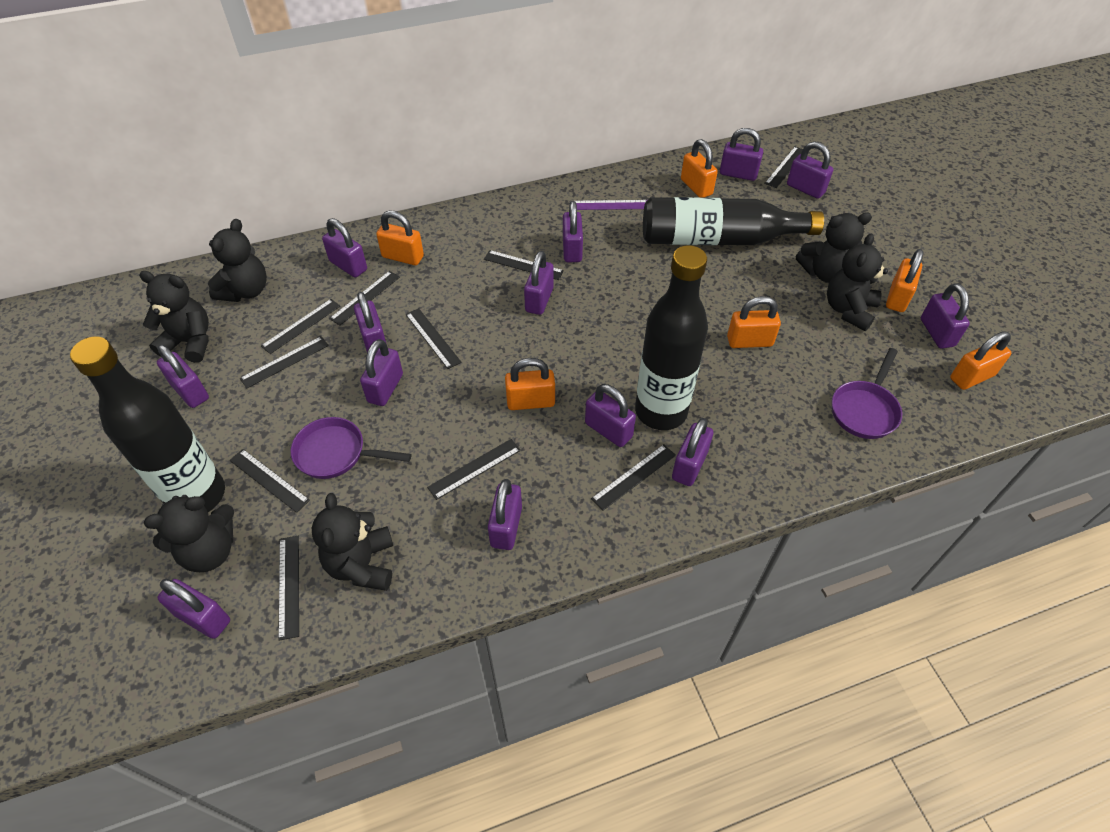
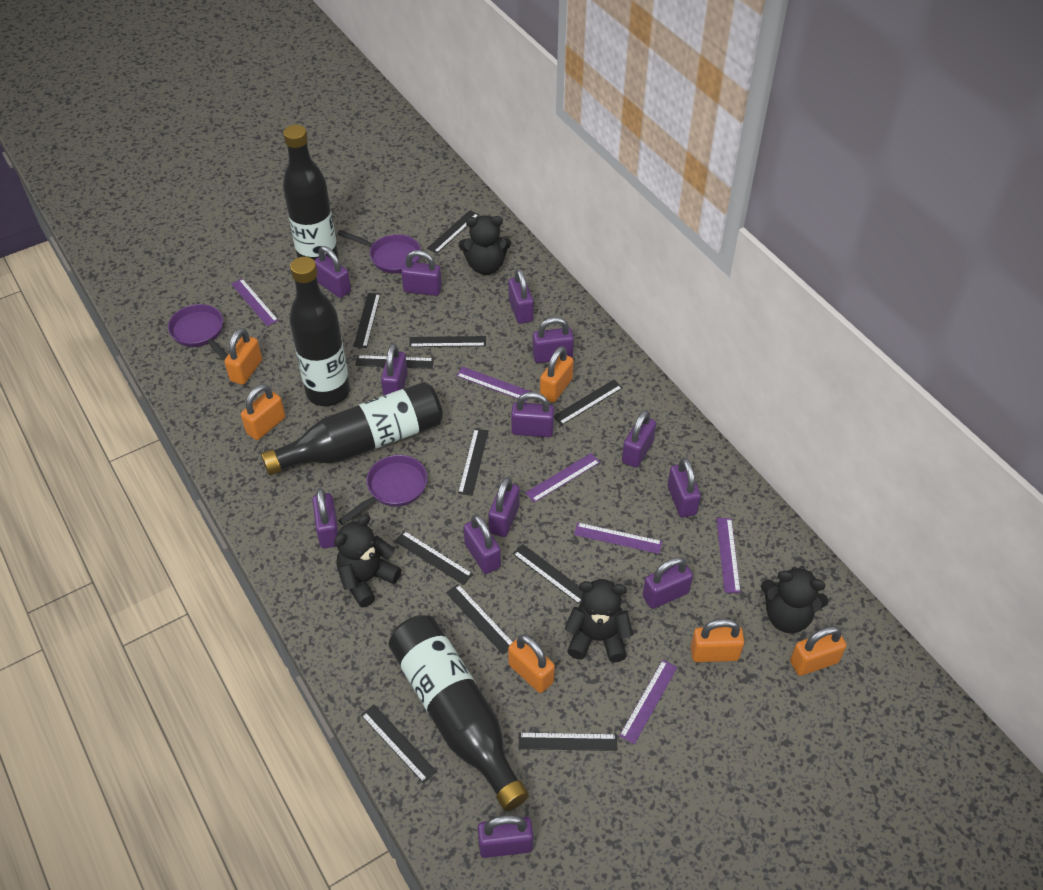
black bottle: 3 -> 4
black ruler: 10 -> 11
black teddy bear: 6 -> 4
purple pan: 2 -> 3
purple ruler: 1 -> 6

